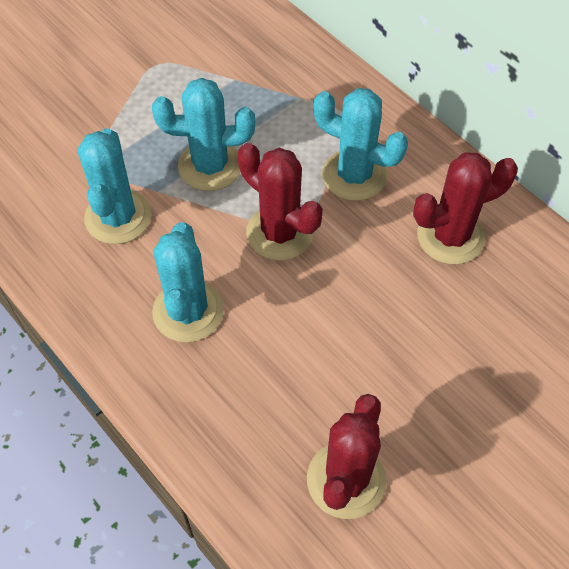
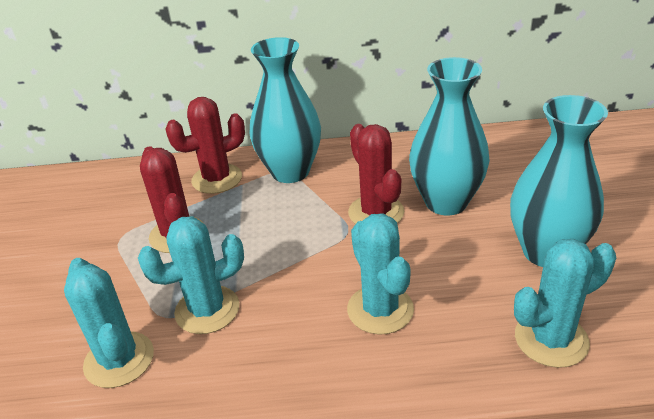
turquoise vase: 0 -> 3

